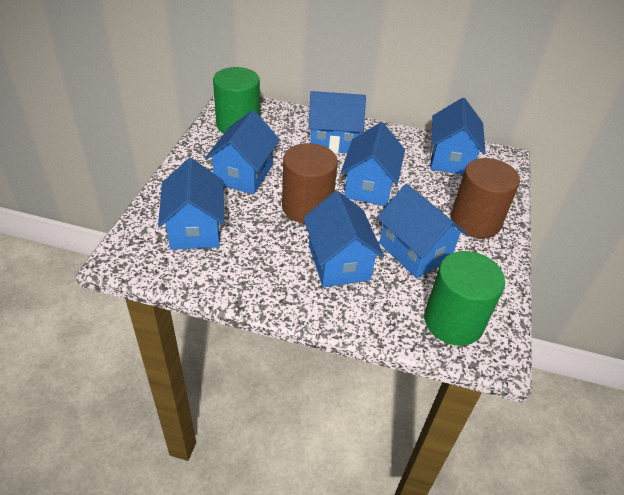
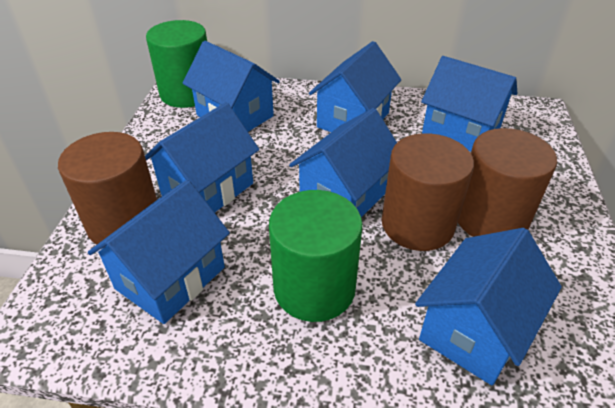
brown cylinder: 2 -> 3

